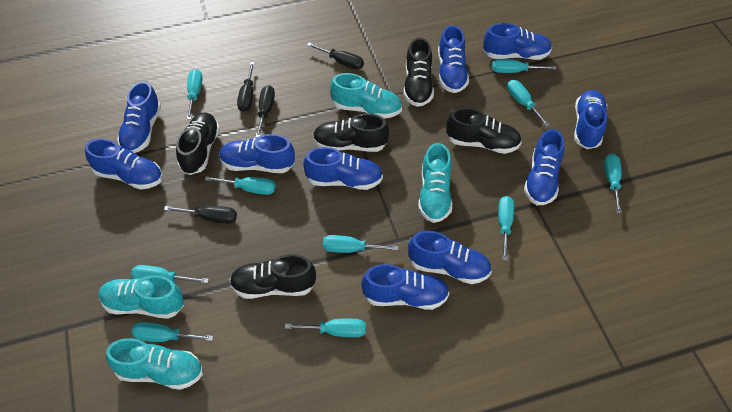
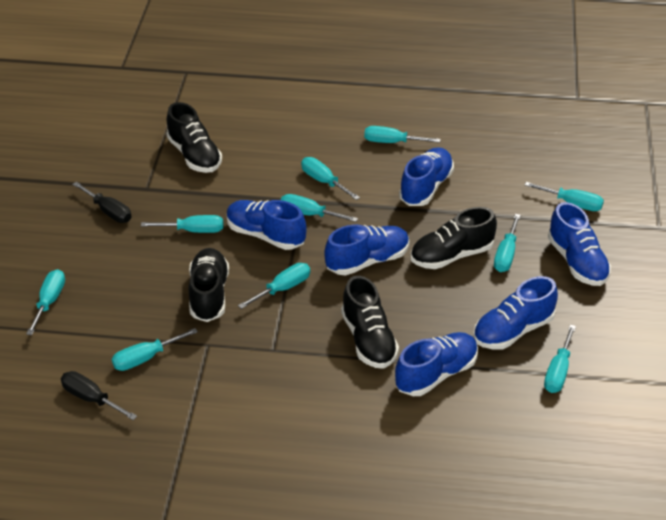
black screwdriver: 4 -> 2
black shoe: 5 -> 4
blue shoe: 10 -> 6
turquoise shoe: 4 -> 0

